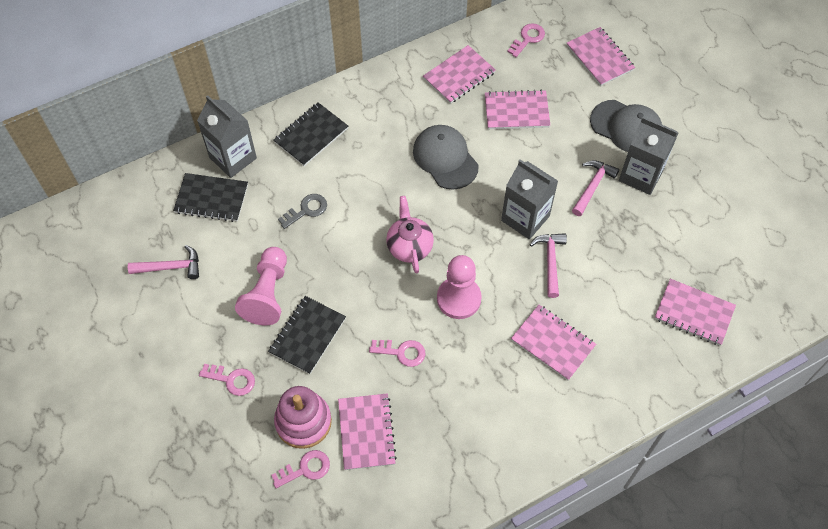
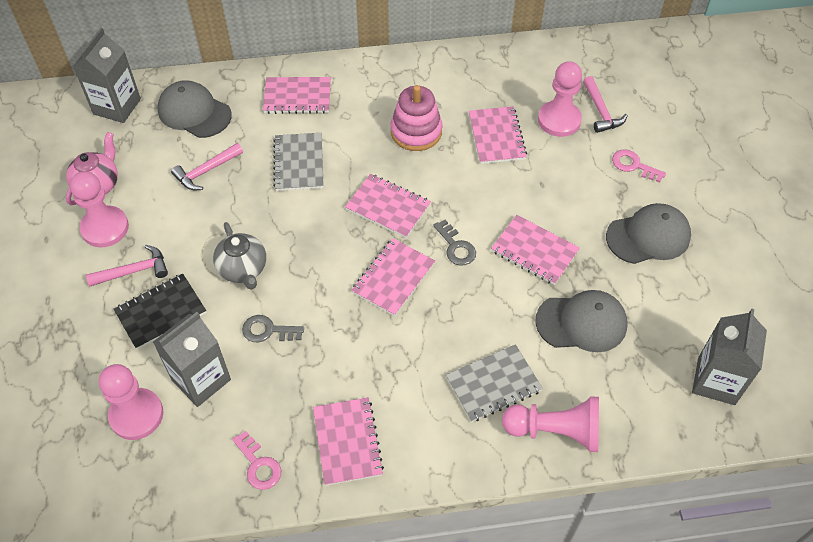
black notebook: 3 -> 1
grey cap: 2 -> 3
grey key: 1 -> 2
grey notebook: 0 -> 2
grey teapot: 0 -> 1
pink key: 4 -> 2
pink pawn: 2 -> 4

